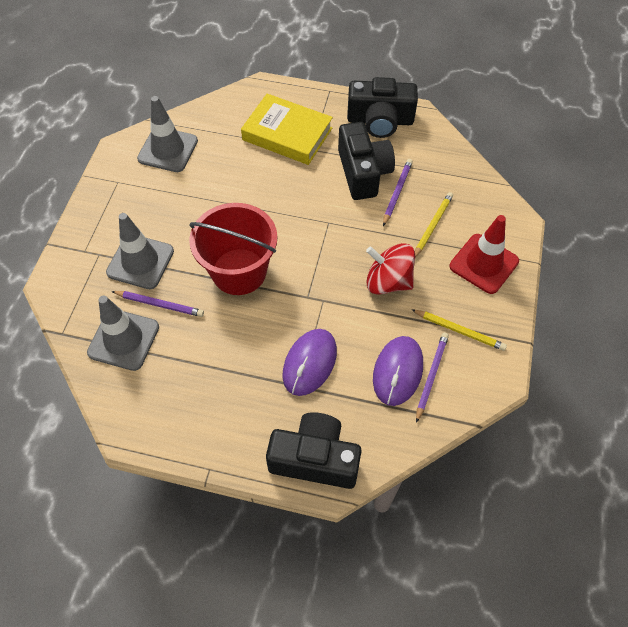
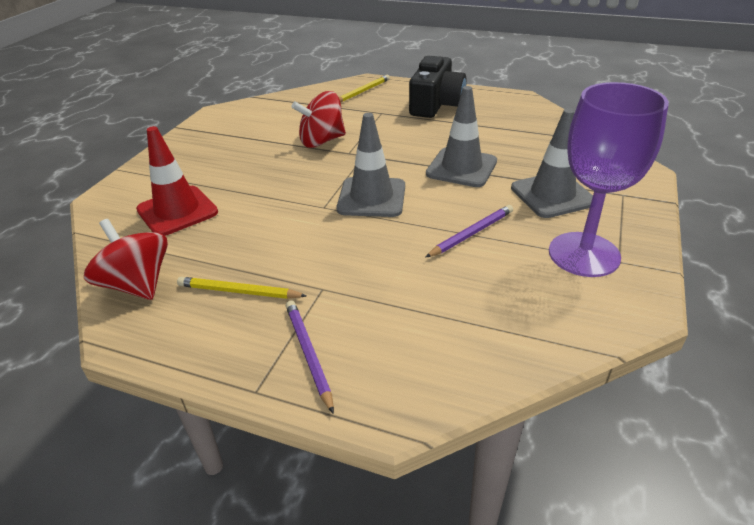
black camera: 3 -> 1
purple goblet: 0 -> 1
purple mouse: 2 -> 0
purple pencil: 3 -> 2
red bucket: 1 -> 0
red spinning top: 1 -> 2
yellow book: 1 -> 0

